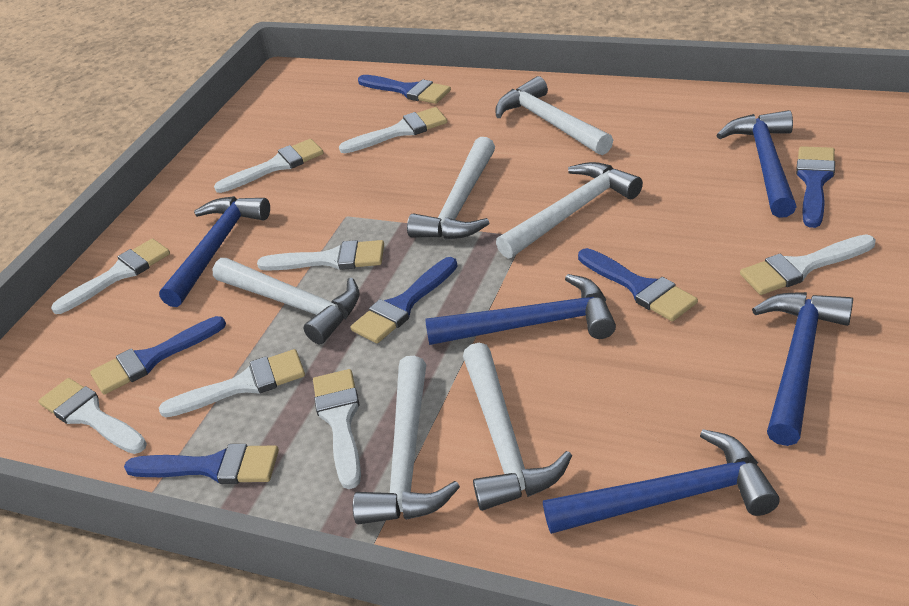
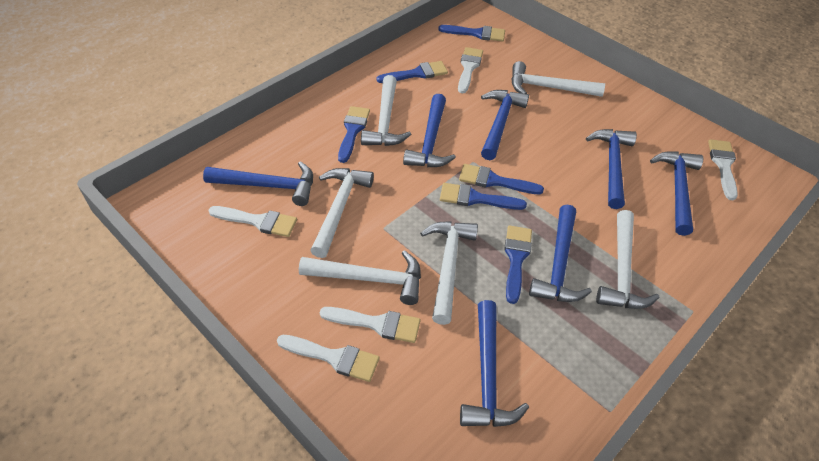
blue hammer: 5 -> 7
white brush: 8 -> 5

